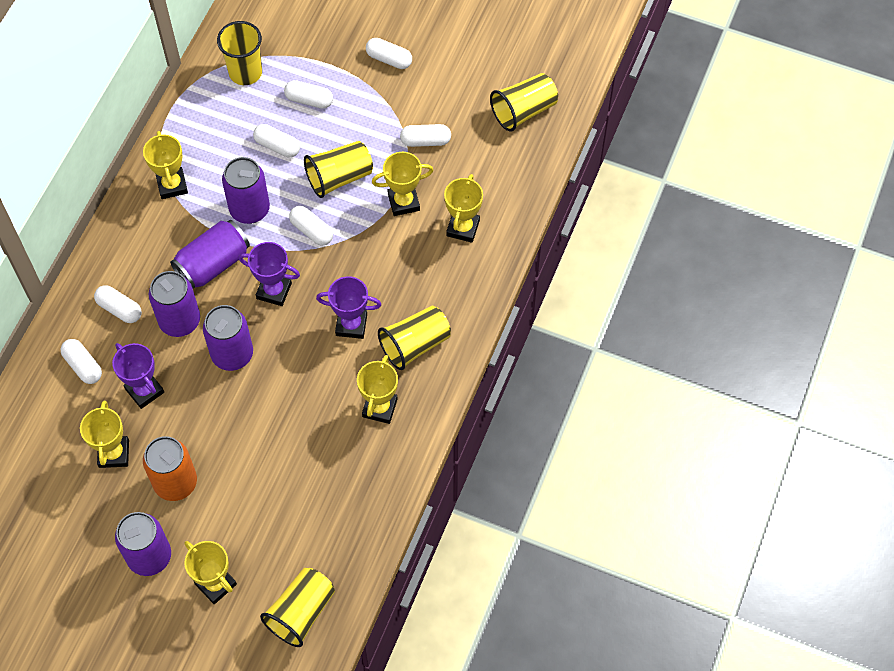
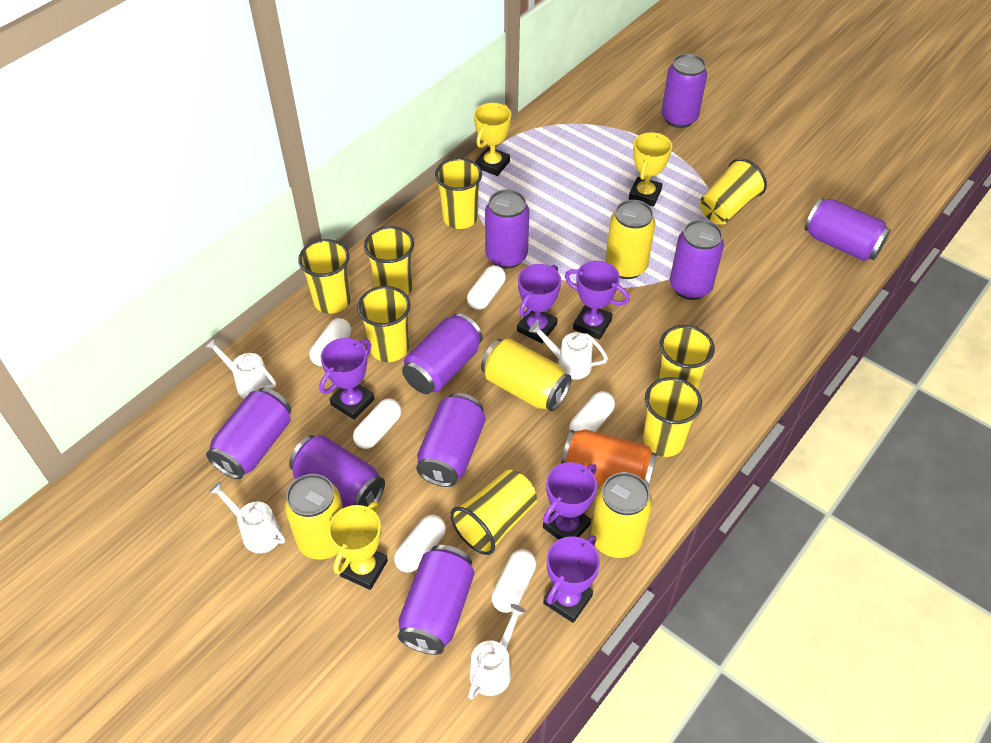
purple can: 5 -> 9
purple trophy: 3 -> 5
white capsule: 7 -> 6
white watering can: 0 -> 4
yellow can: 0 -> 4
yellow cup: 5 -> 8
yellow trophy: 6 -> 3

